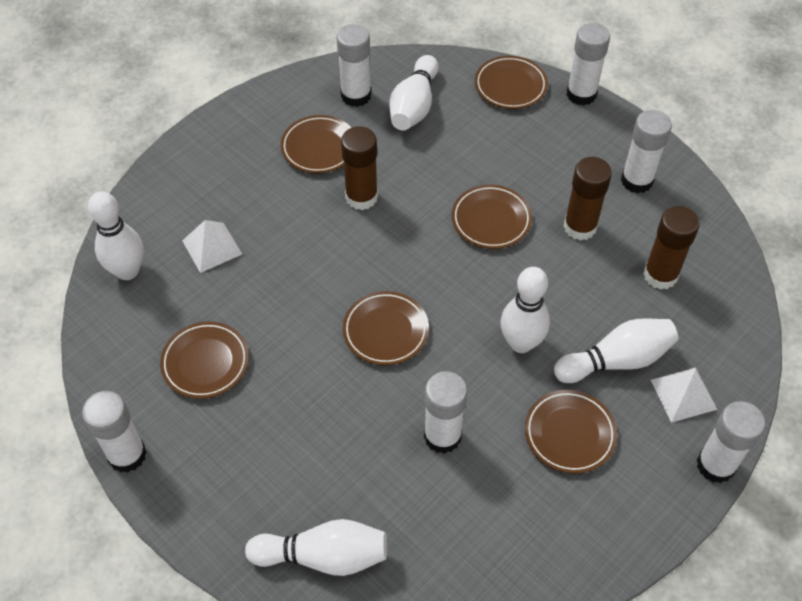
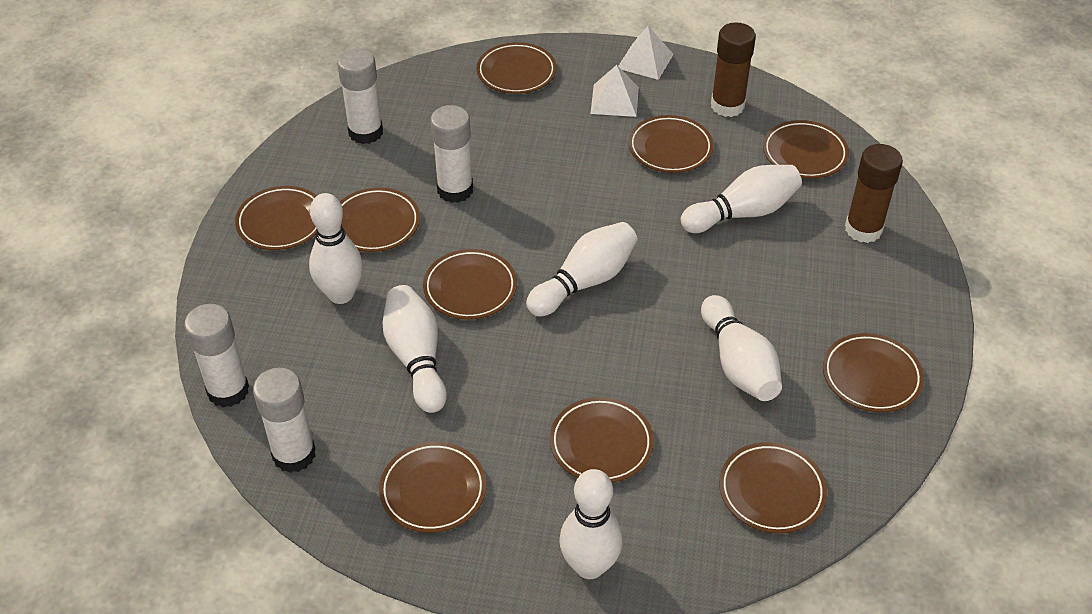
brown glue stick: 3 -> 2
brown plate: 6 -> 10
white bowling pin: 5 -> 6
white glue stick: 6 -> 4

